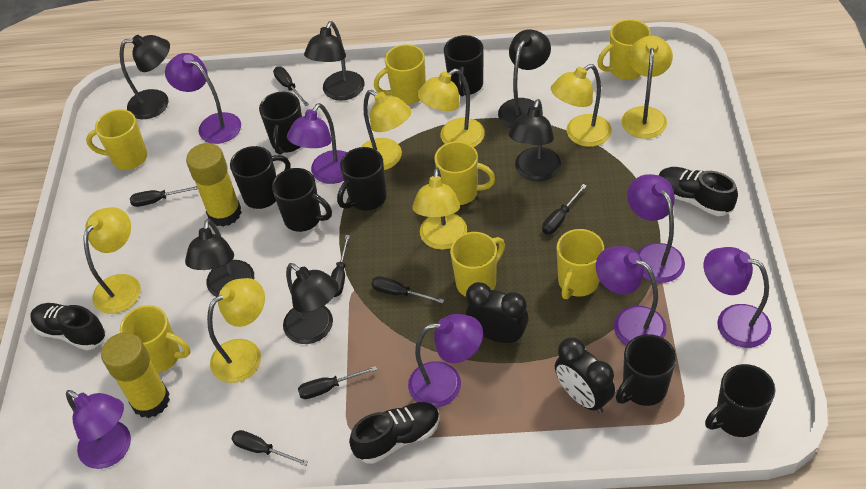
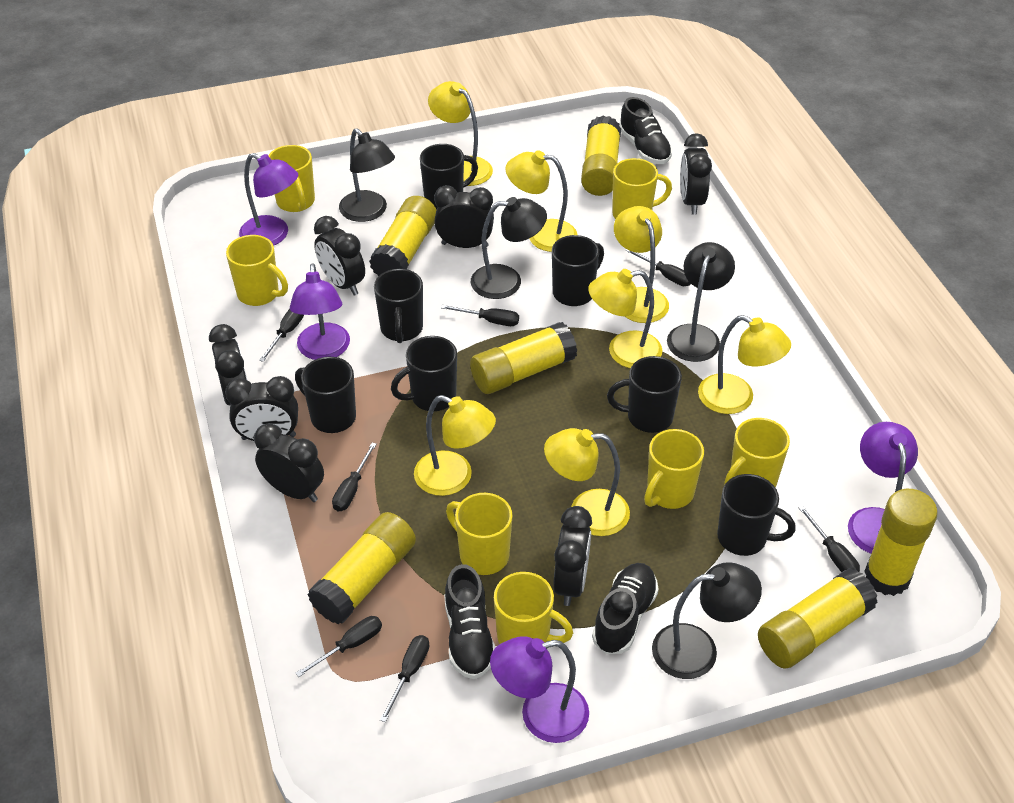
black clock: 2 -> 7
black lamp: 6 -> 4
purple lamp: 7 -> 4
yellow glue stick: 2 -> 6

